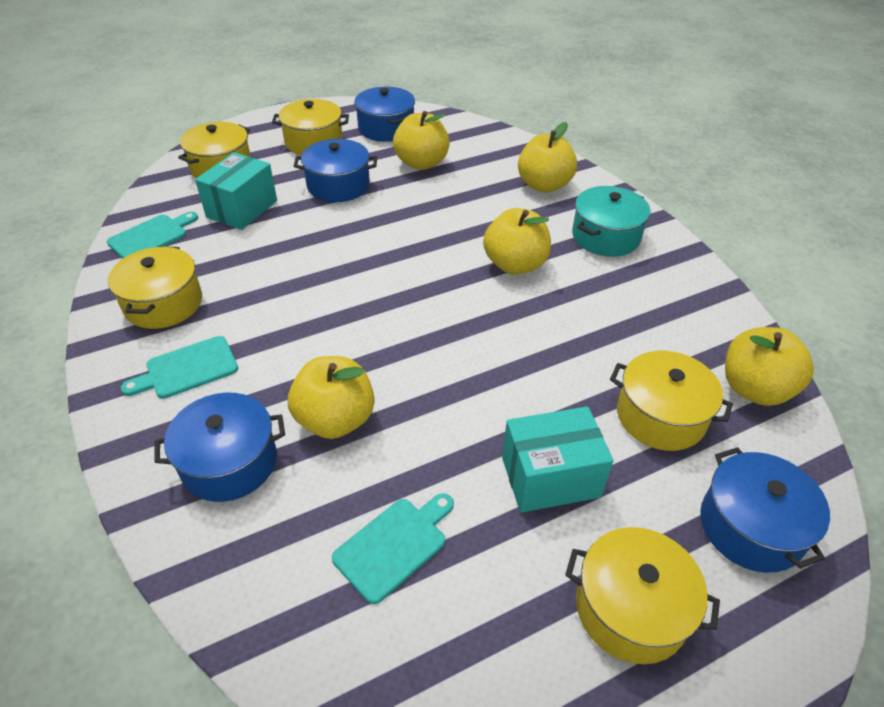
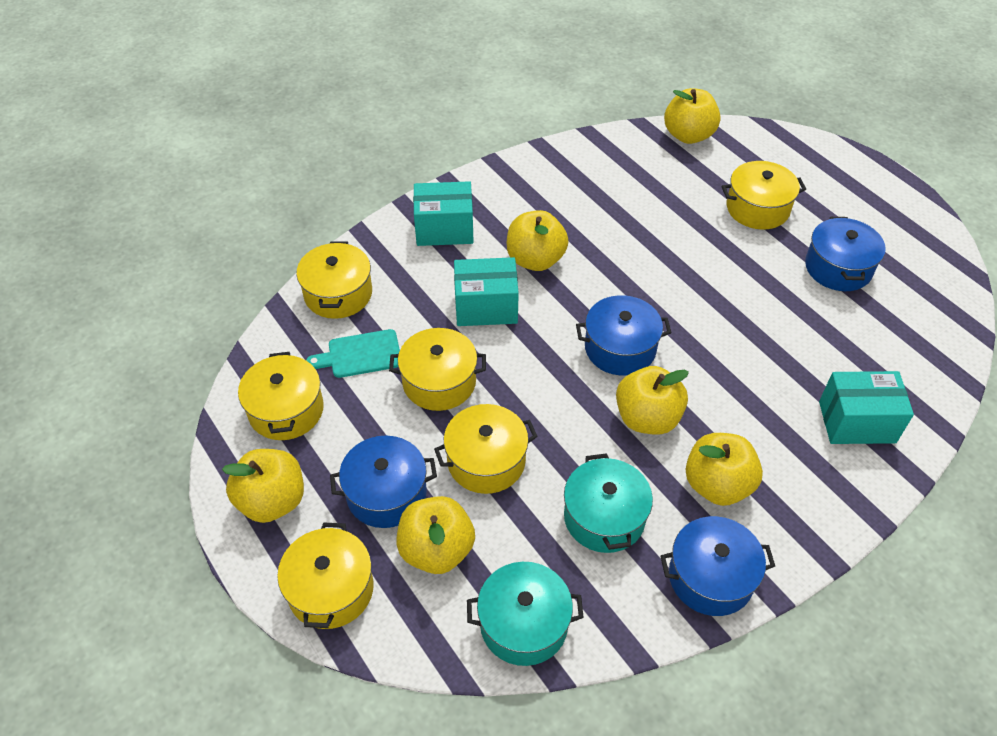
turquoise box: 2 -> 3
turquoise cutting board: 3 -> 1
turquoise pot: 1 -> 2
yellow apple: 5 -> 6
yellow pot: 5 -> 6

